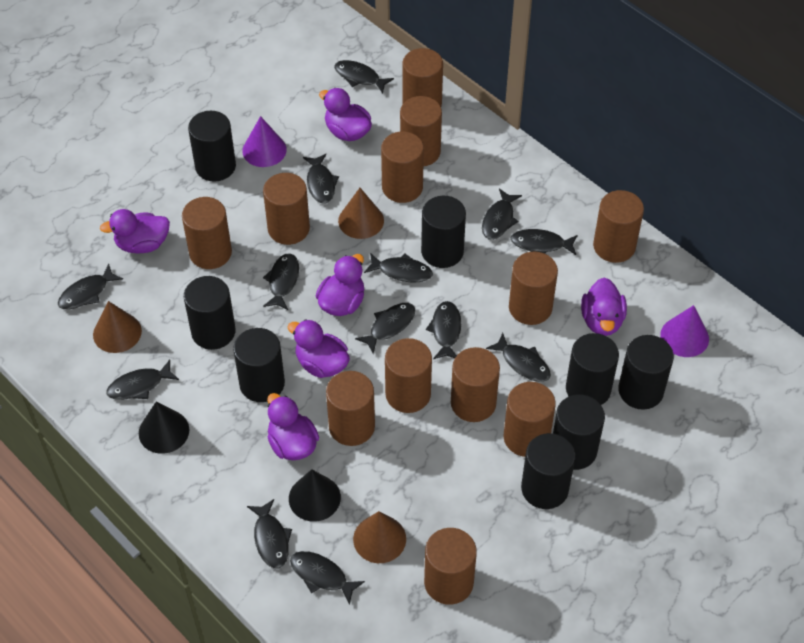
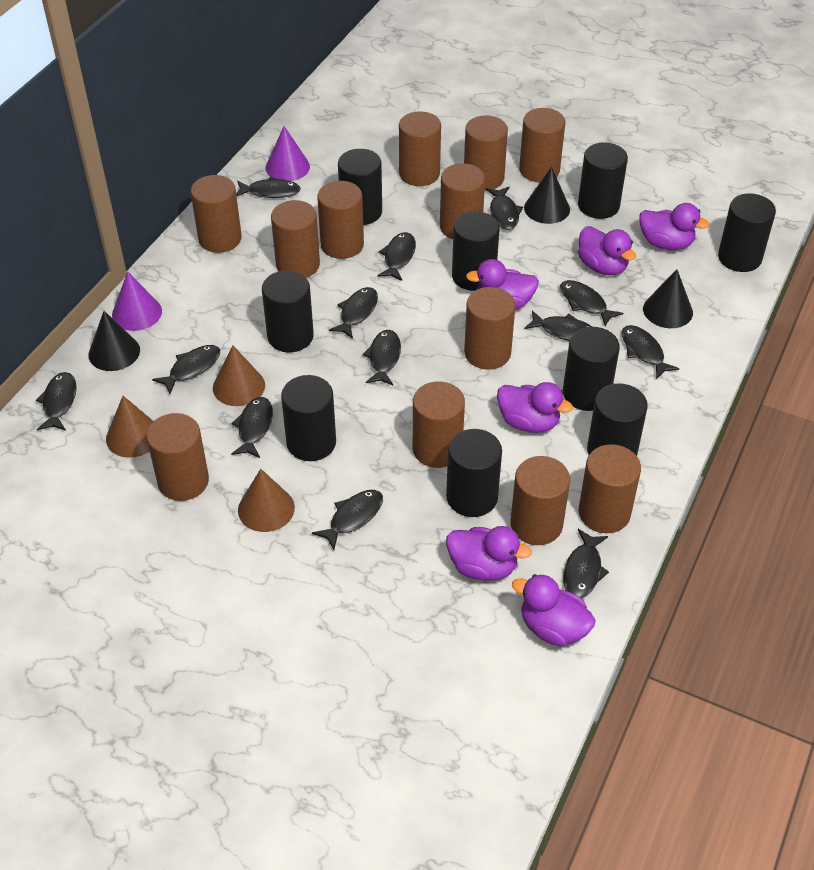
black cone: 2 -> 3
black cylinder: 8 -> 9

